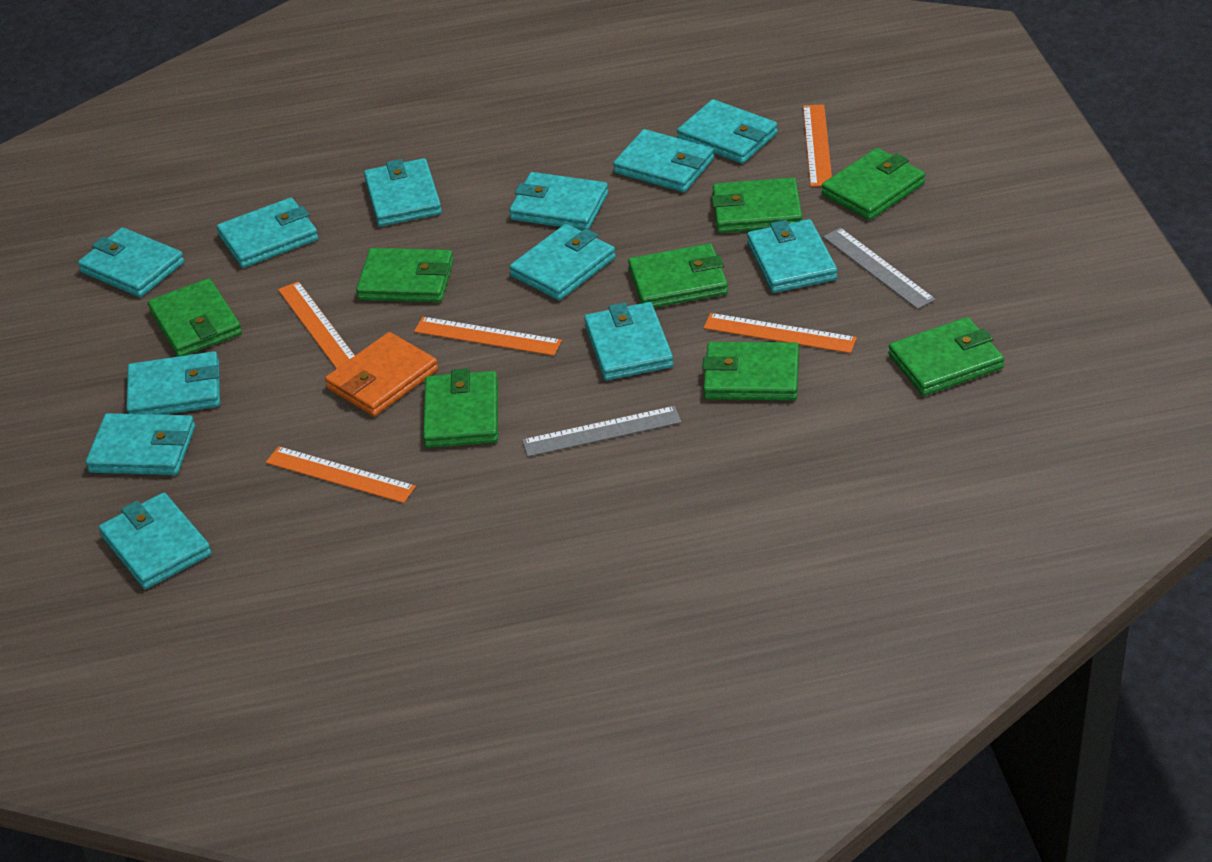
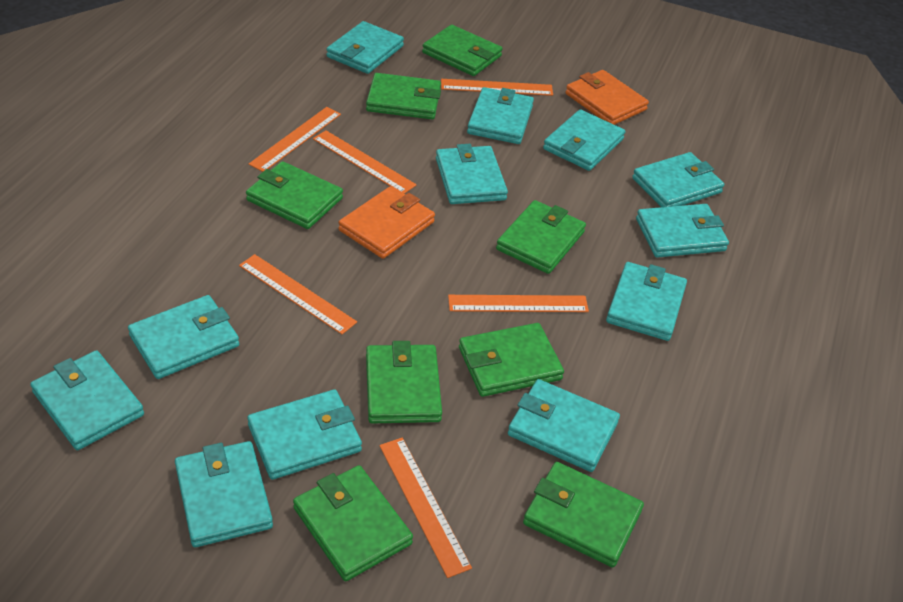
grey ruler: 2 -> 0
orange ruler: 5 -> 6
orange wallet: 1 -> 2

